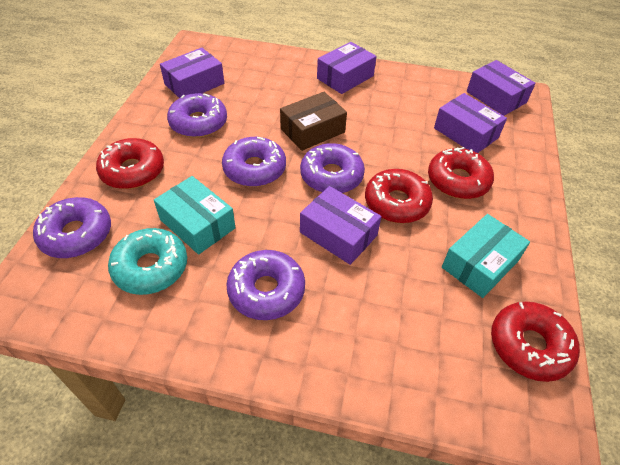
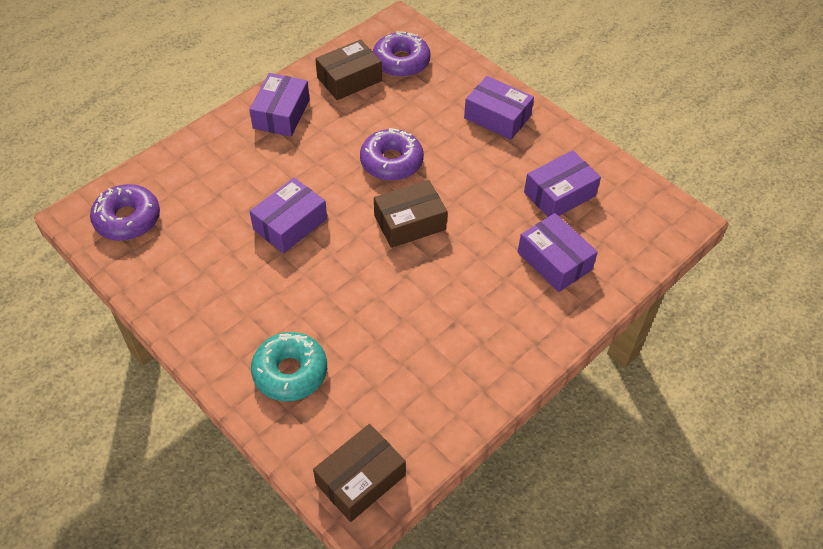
brown box: 1 -> 3
purple donut: 5 -> 3
red donut: 4 -> 0
turquoise box: 2 -> 0

